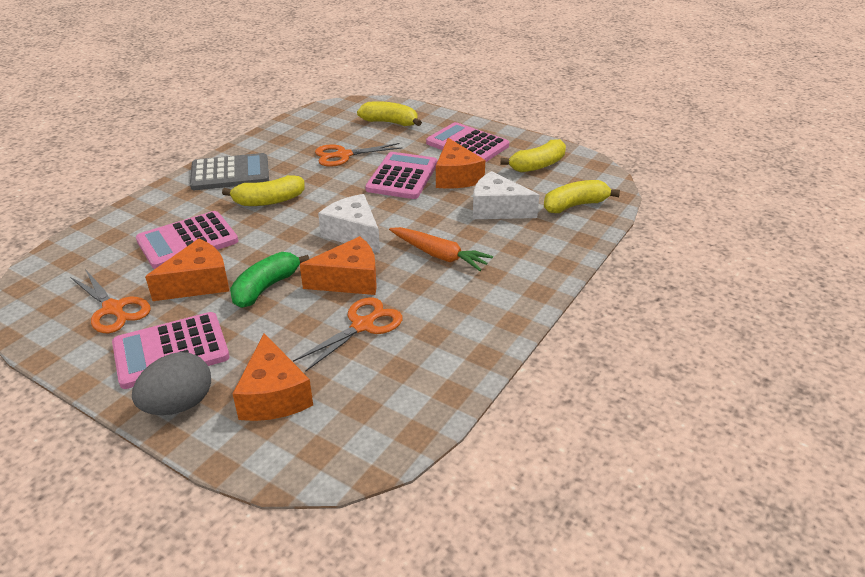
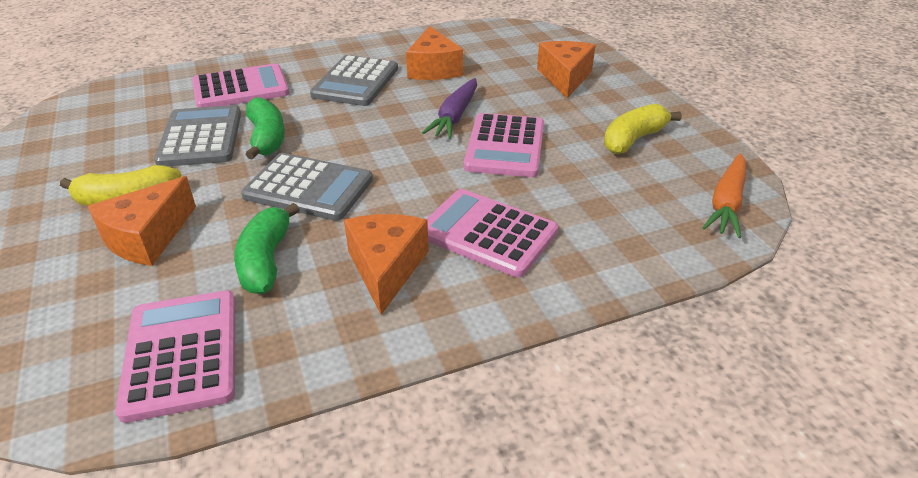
green banana: 1 -> 2
grey calculator: 1 -> 3
grey egg: 1 -> 0
orange scissors: 3 -> 0
purple carrot: 0 -> 1
white cheese: 2 -> 0
yellow banana: 4 -> 2

